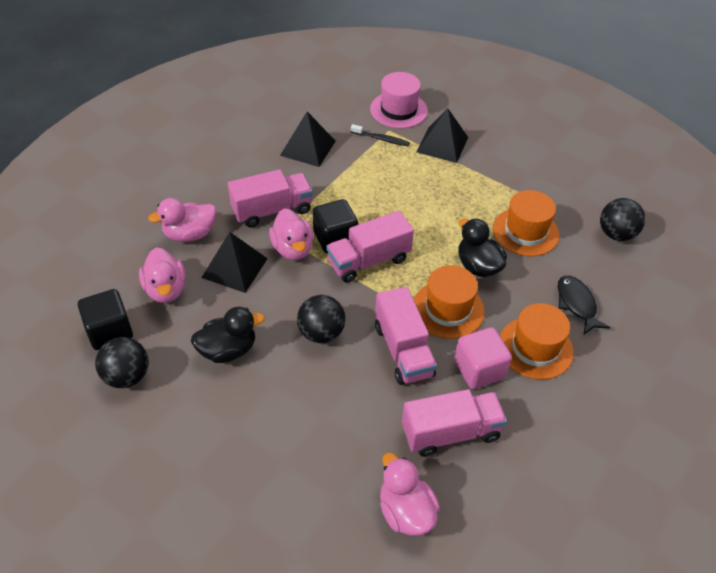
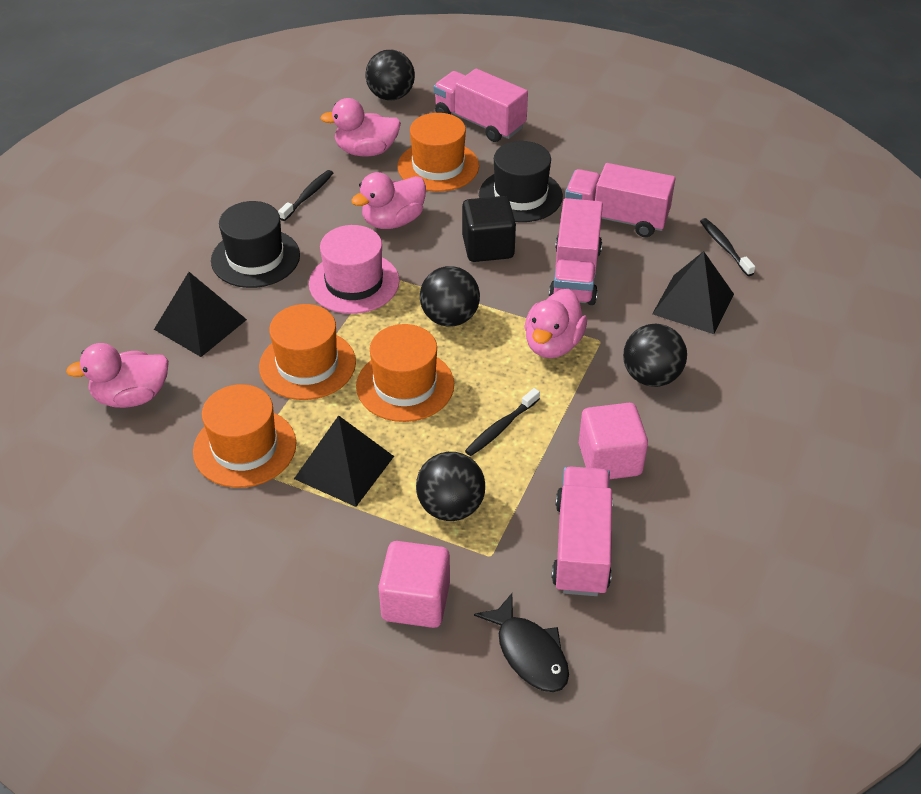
black ball: 3 -> 4
black cube: 2 -> 1
black duck: 2 -> 0
black hat: 0 -> 2
black toothbrush: 1 -> 3
orange hat: 3 -> 4
pink cube: 1 -> 2

